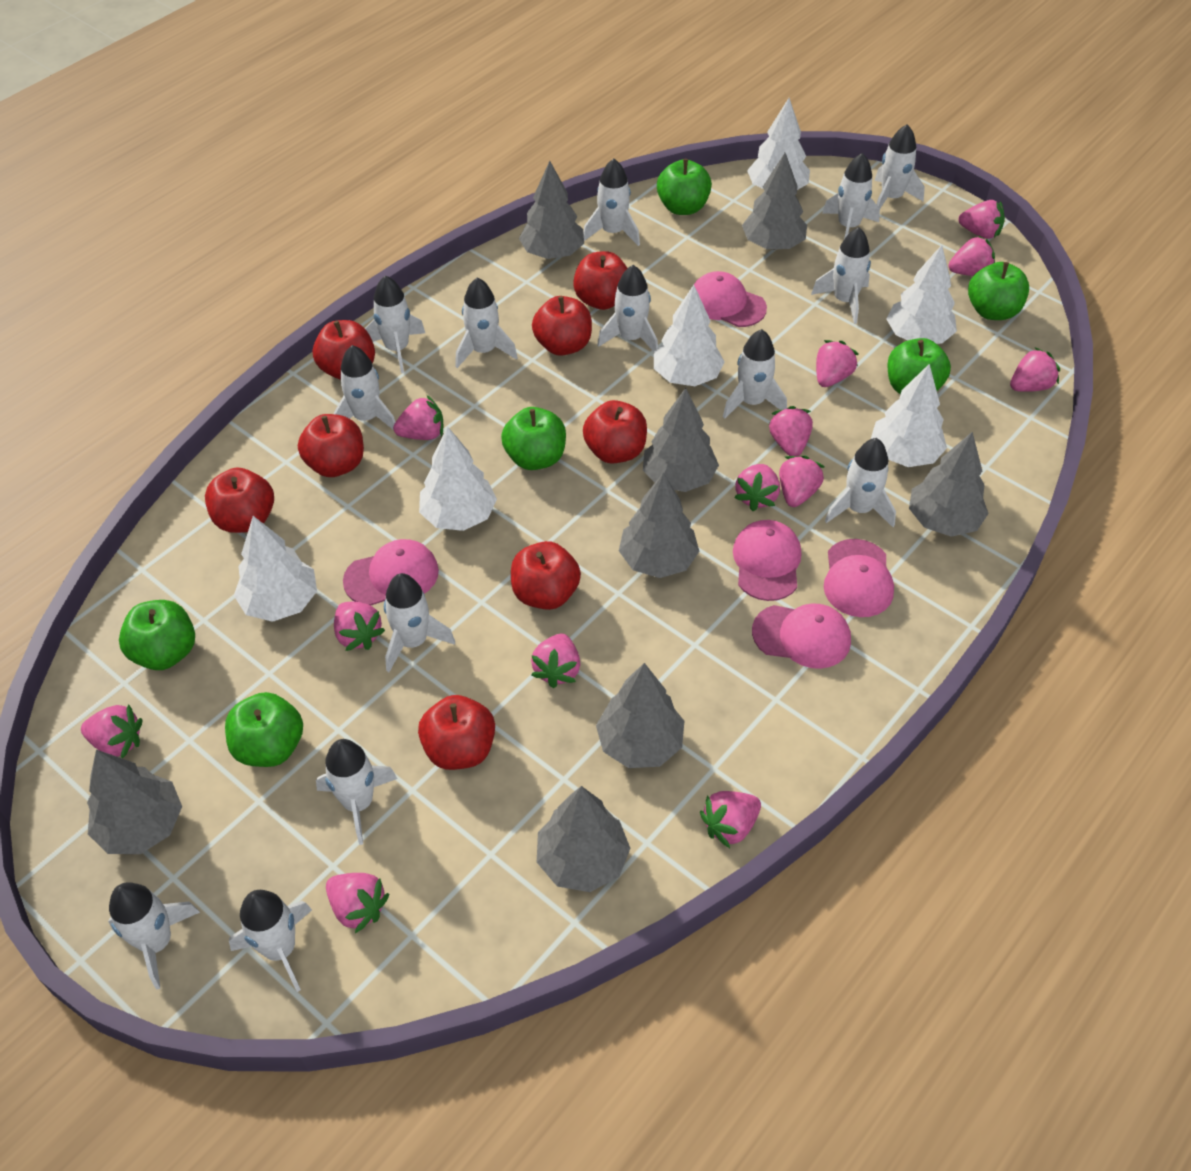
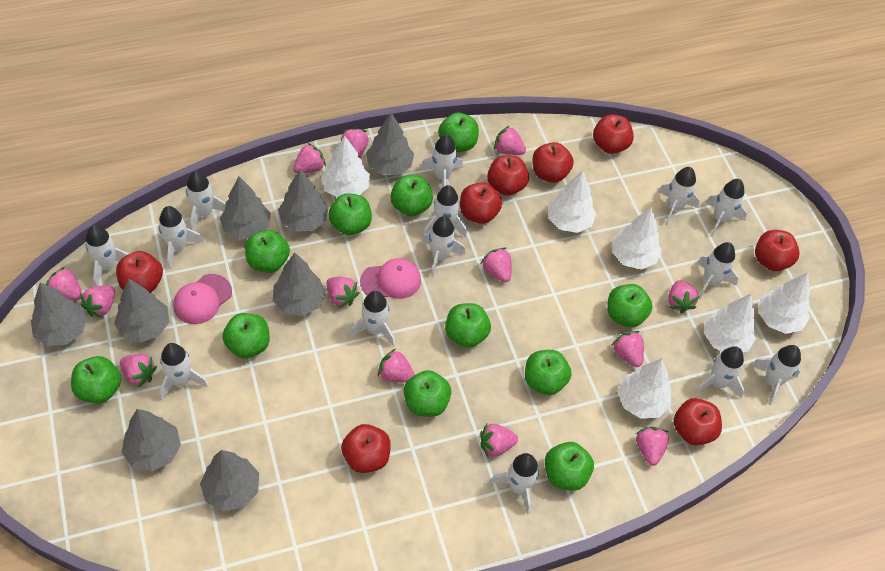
green apple: 6 -> 11
pink cap: 5 -> 2

